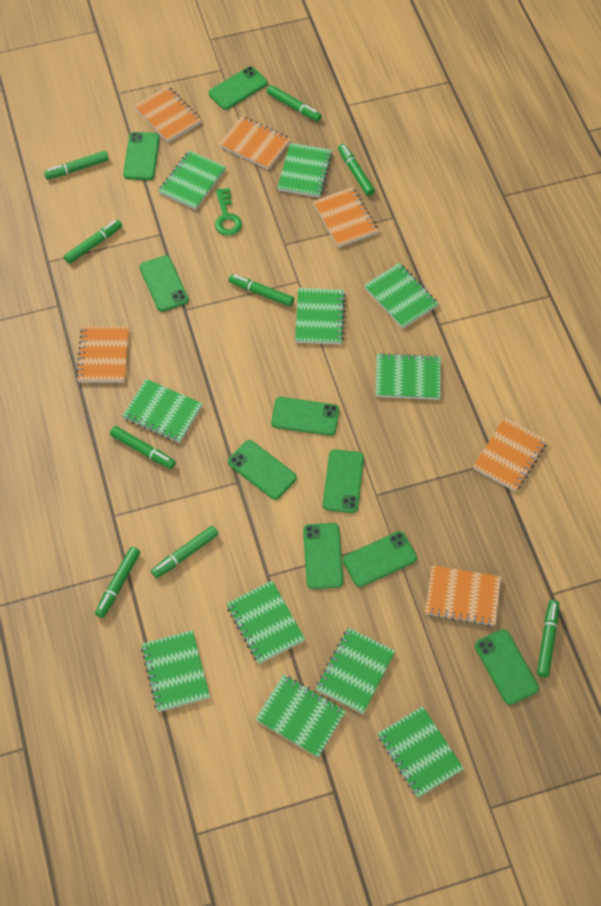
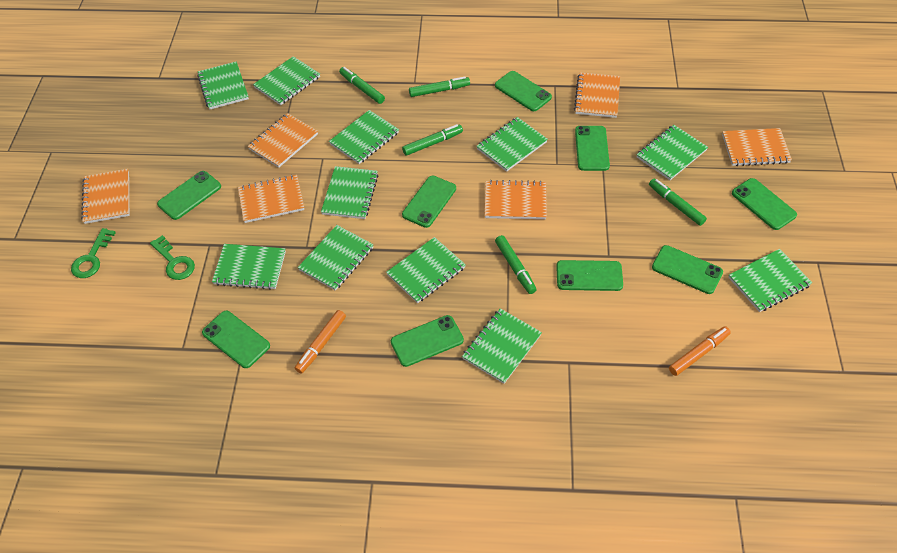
green key: 1 -> 2
green marker: 9 -> 5
orange marker: 0 -> 2

